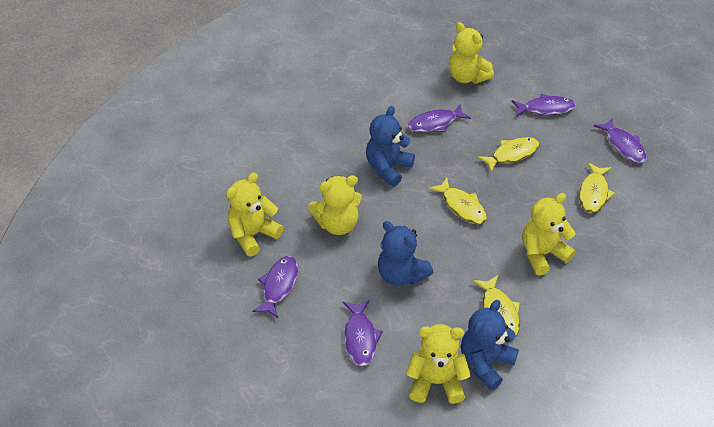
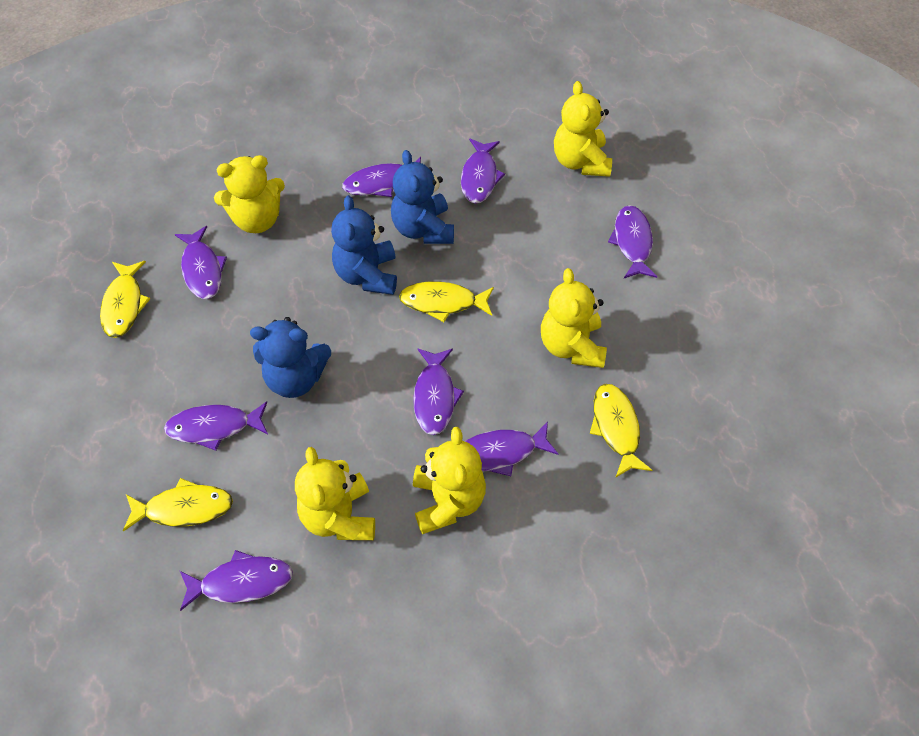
purple fish: 5 -> 8

